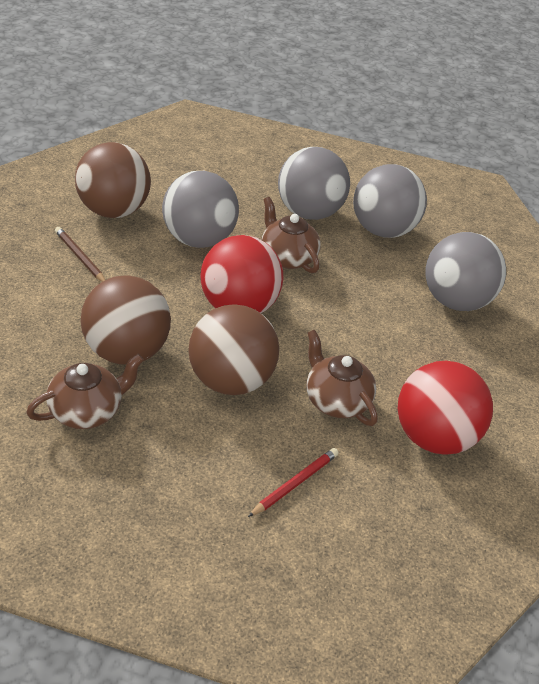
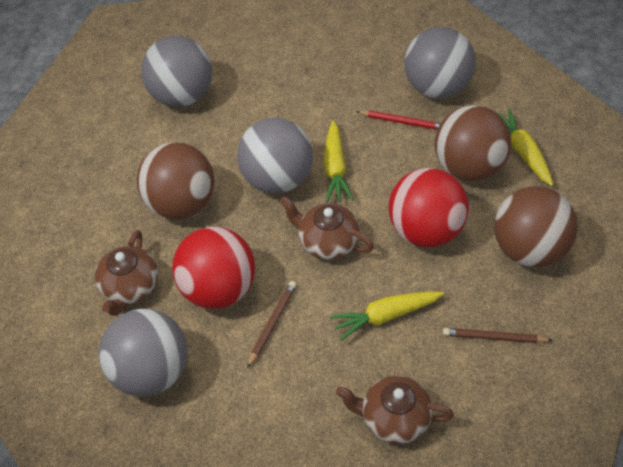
brown pencil: 1 -> 2
yellow carrot: 0 -> 3

